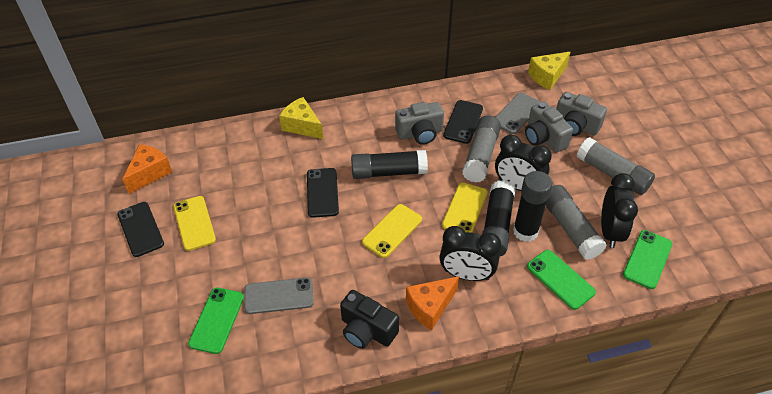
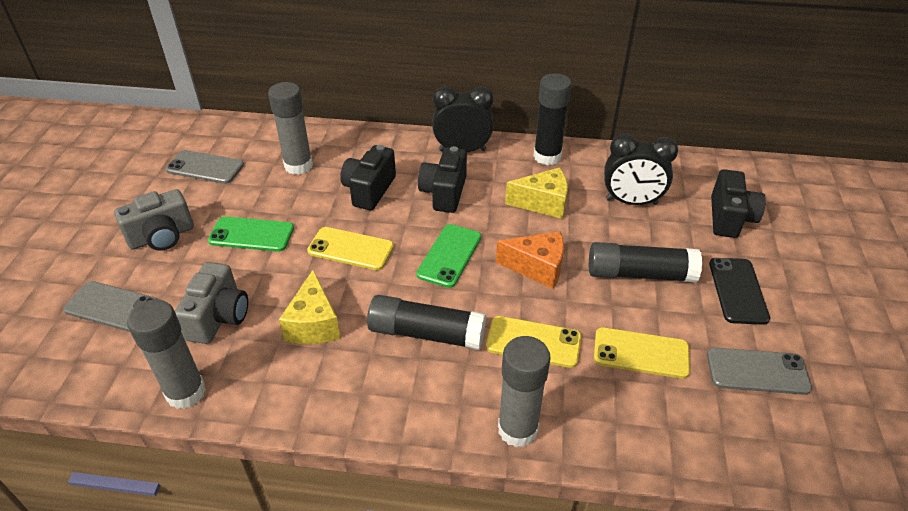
black camera: 1 -> 3
black clock: 3 -> 2
black phone: 3 -> 1
green phone: 3 -> 2
grey camera: 3 -> 2
grey phone: 2 -> 3
orange cheese: 2 -> 1

